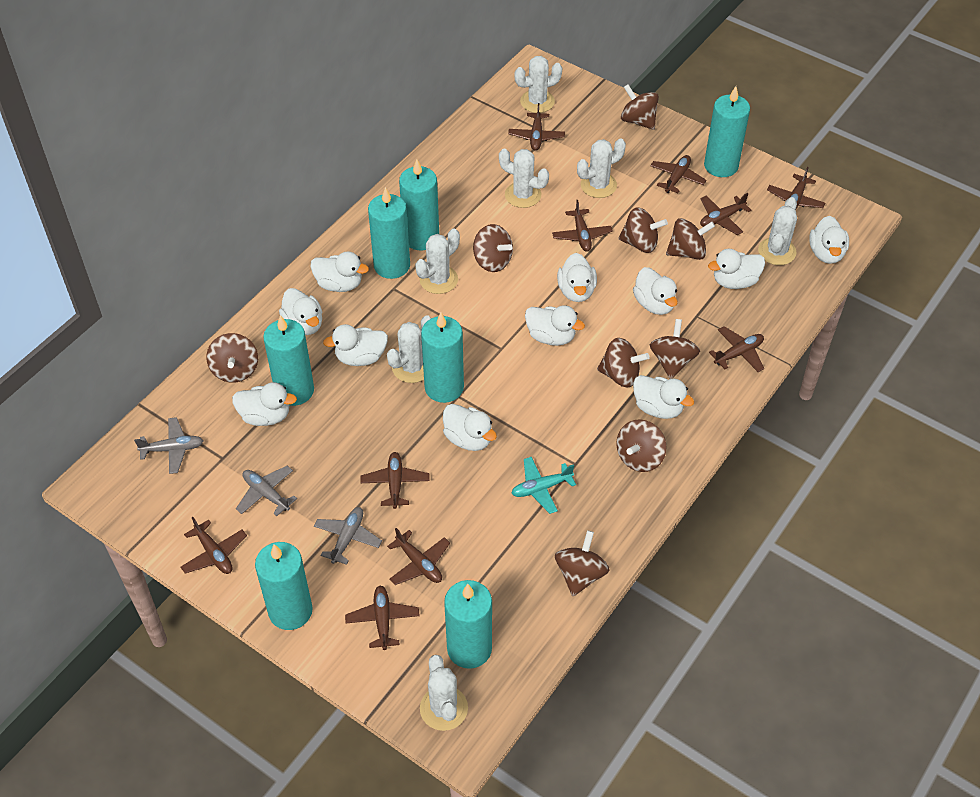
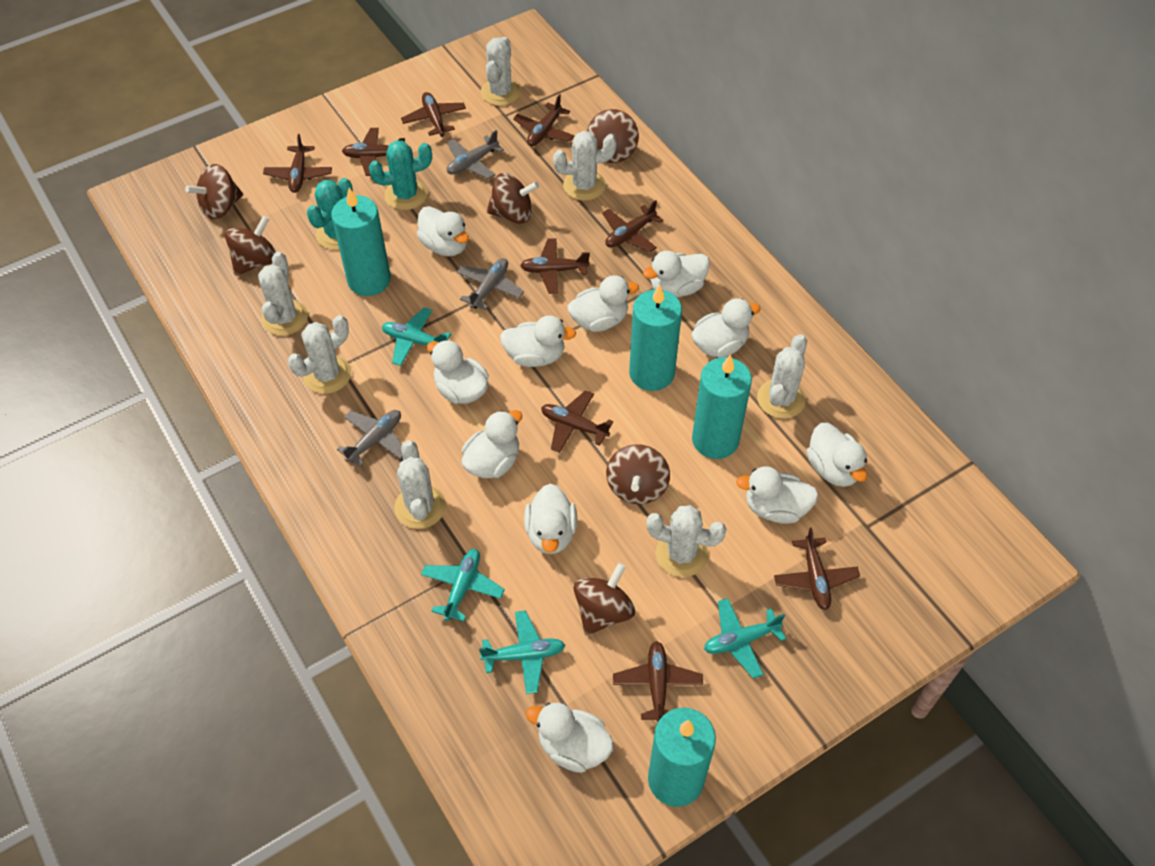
brown plane: 10 -> 9
brown spinning top: 9 -> 6
turquoise cactus: 0 -> 2
turquoise candle: 7 -> 4
turquoise plane: 1 -> 4

